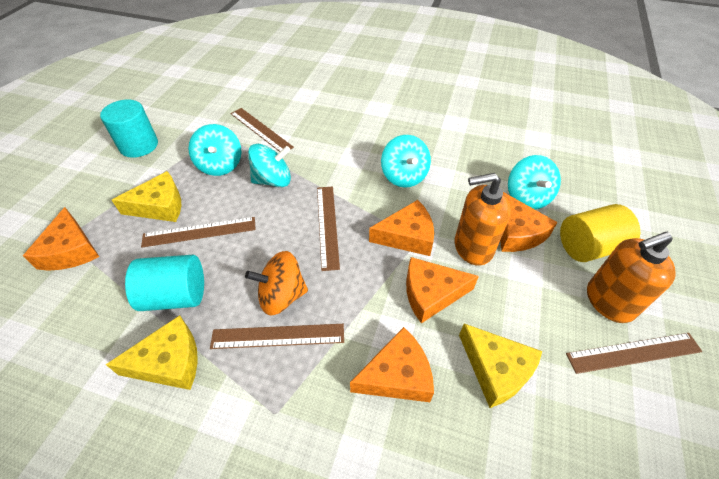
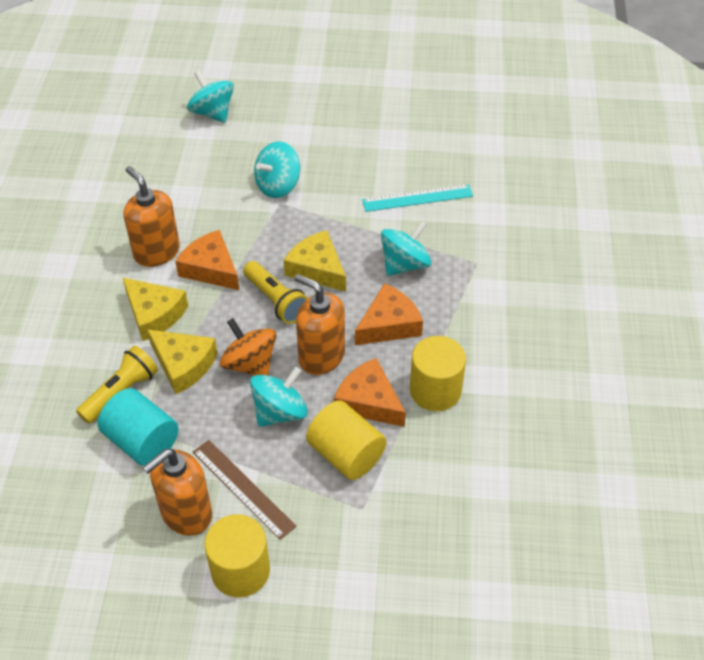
brown ruler: 5 -> 1
orange cheese: 5 -> 3
orange soap dispenser: 2 -> 3
turquoise cylinder: 2 -> 1
turquoise ruler: 0 -> 1
yellow cylinder: 1 -> 3
yellow flashlight: 0 -> 2

